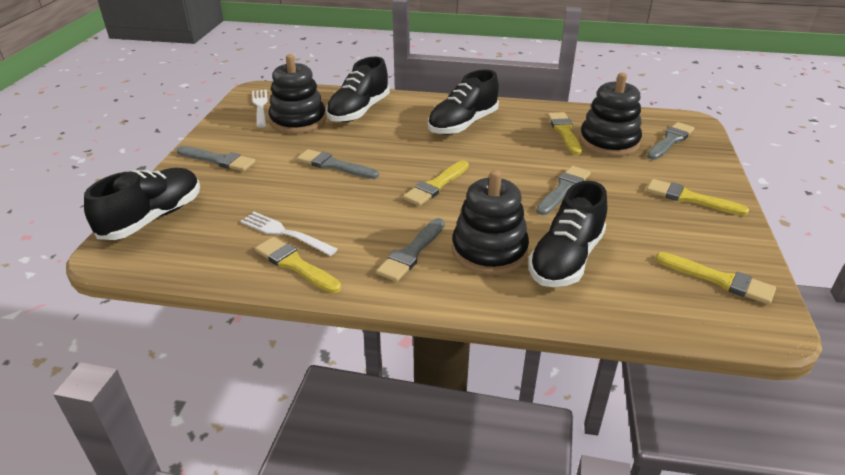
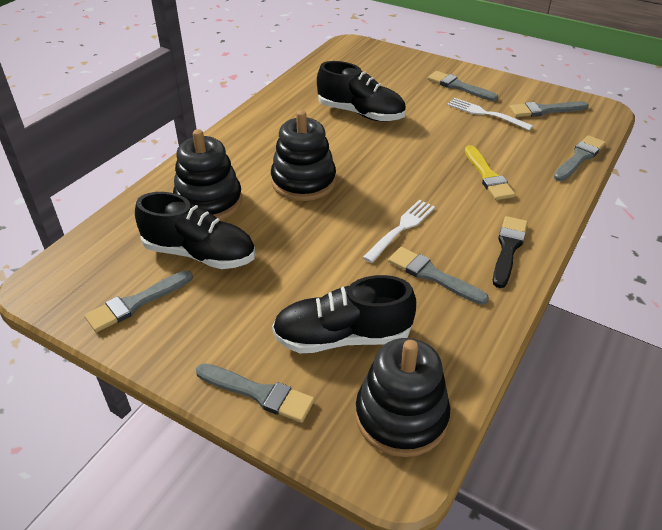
black brush: 0 -> 1
black shoe: 4 -> 3
grey brush: 5 -> 6
yellow brush: 5 -> 1

